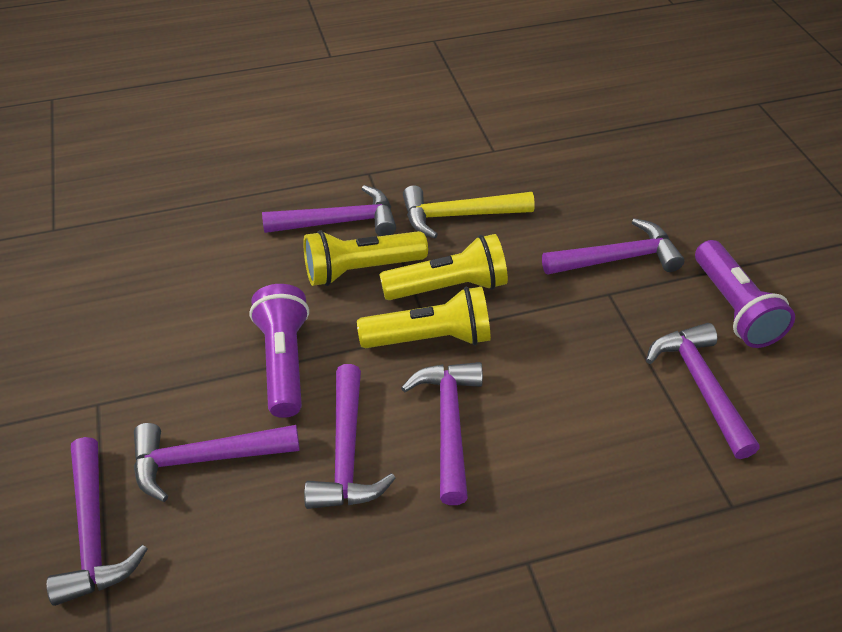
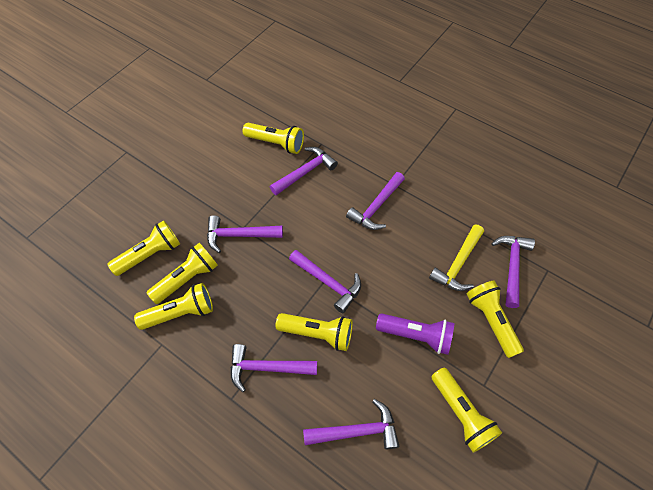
purple flashlight: 2 -> 1
yellow flashlight: 3 -> 7

